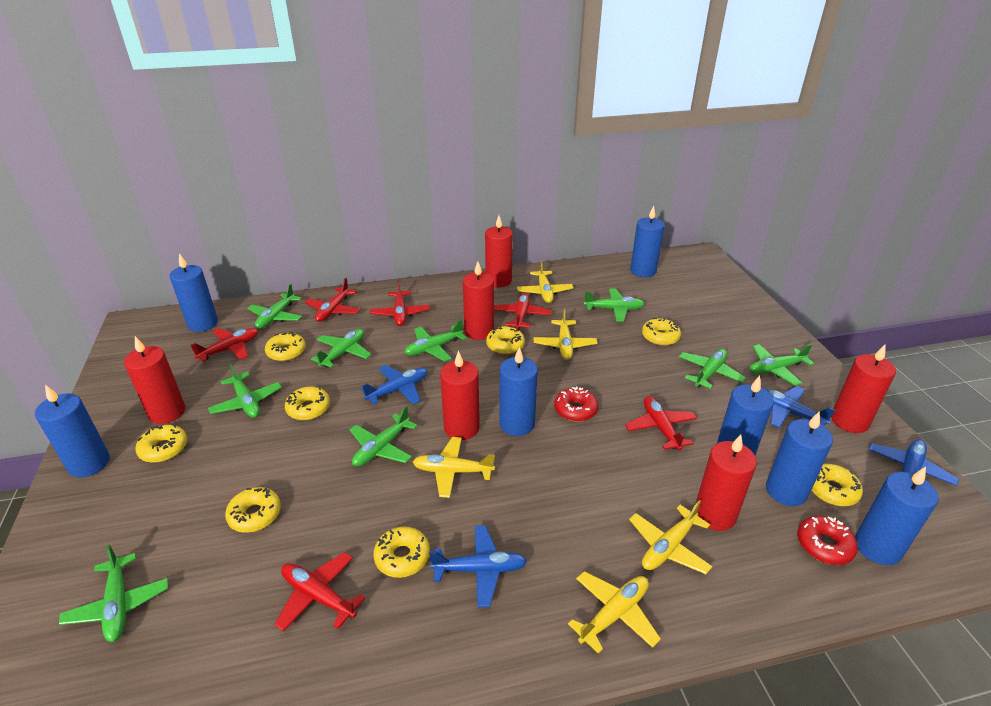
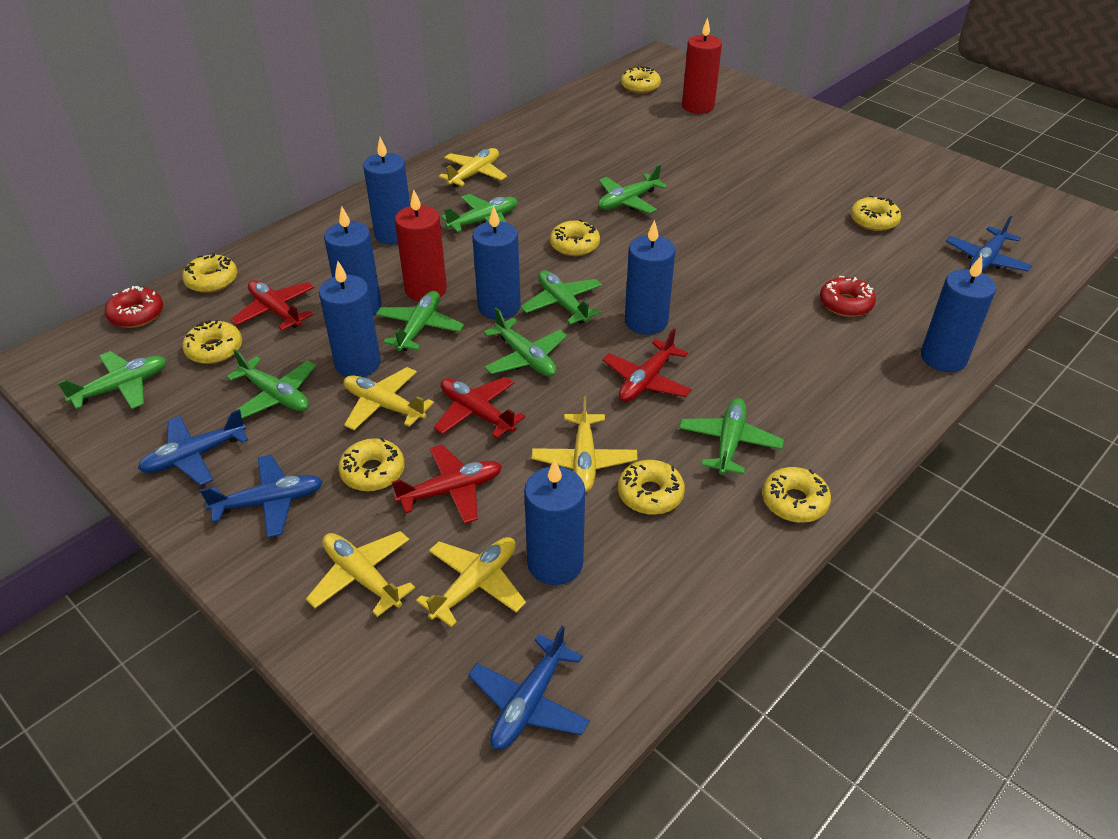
green plane: 9 -> 8
red candle: 6 -> 2
red plane: 6 -> 4

